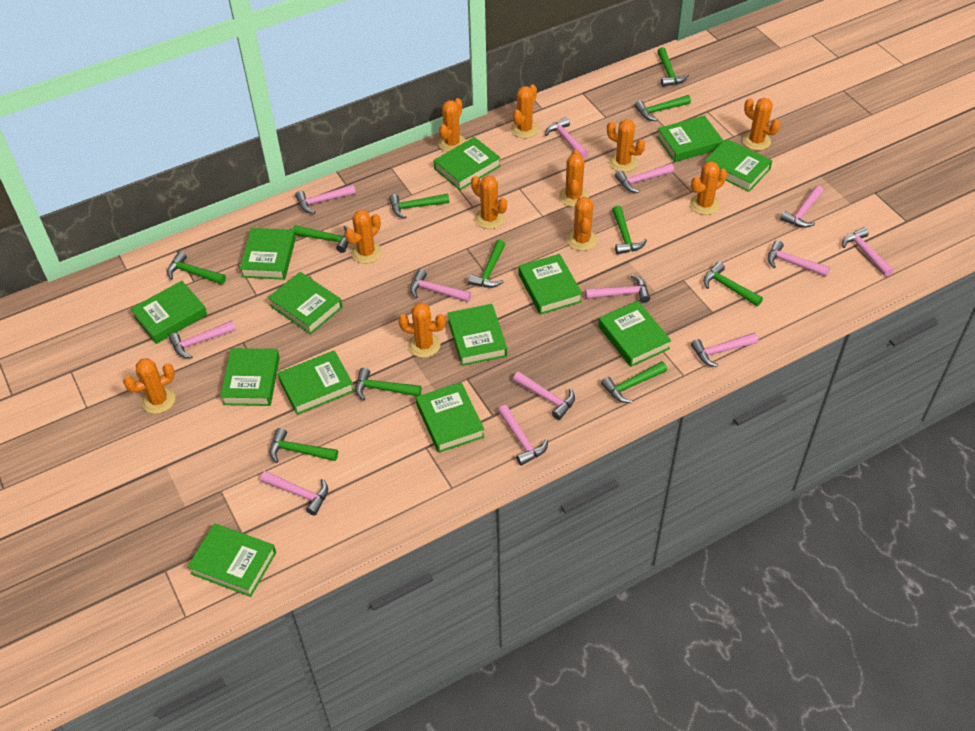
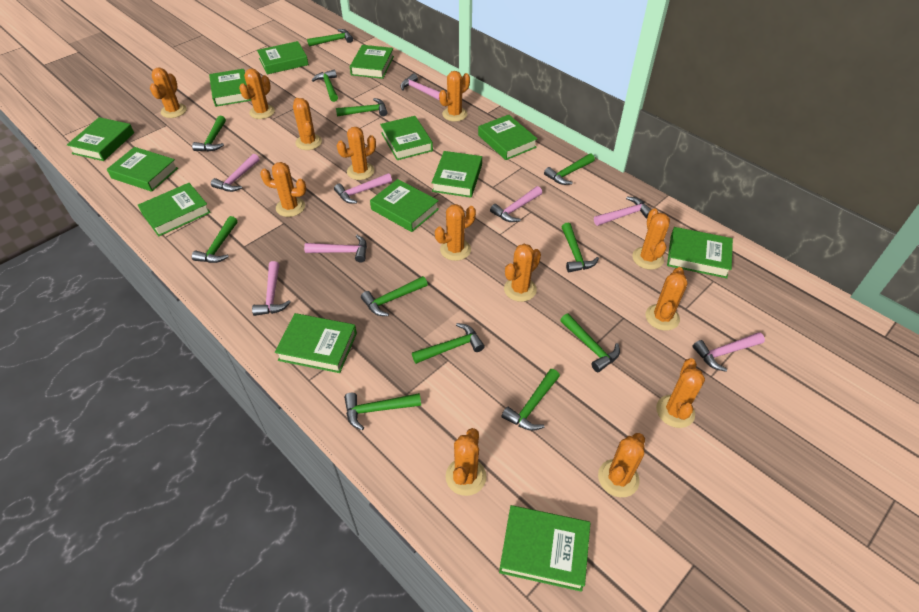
green hammer: 11 -> 12
orange cactus: 11 -> 13
pink hammer: 13 -> 8

